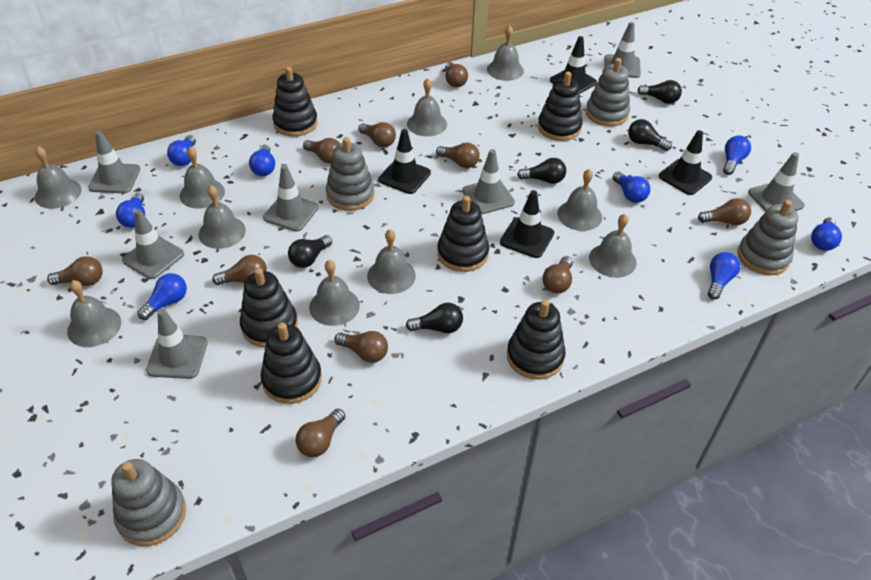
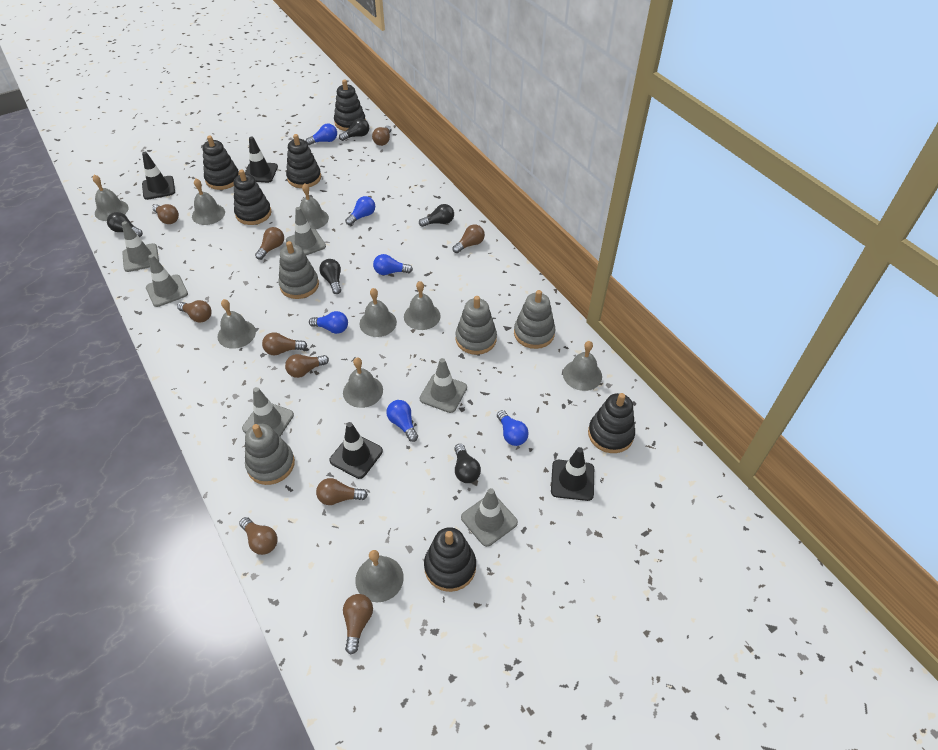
blue light bulb: 8 -> 6
grey bell: 10 -> 9
grey traffic cone: 7 -> 6

